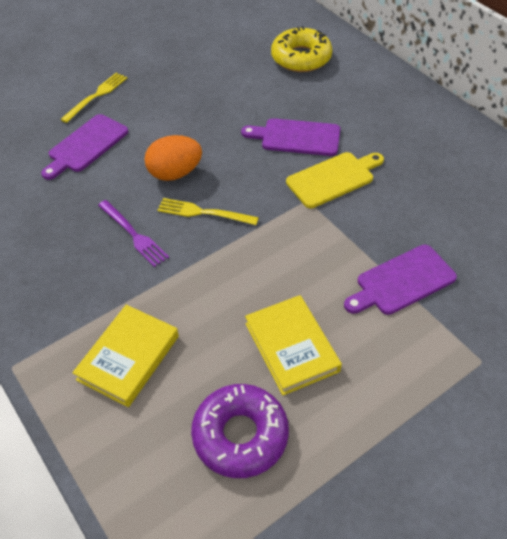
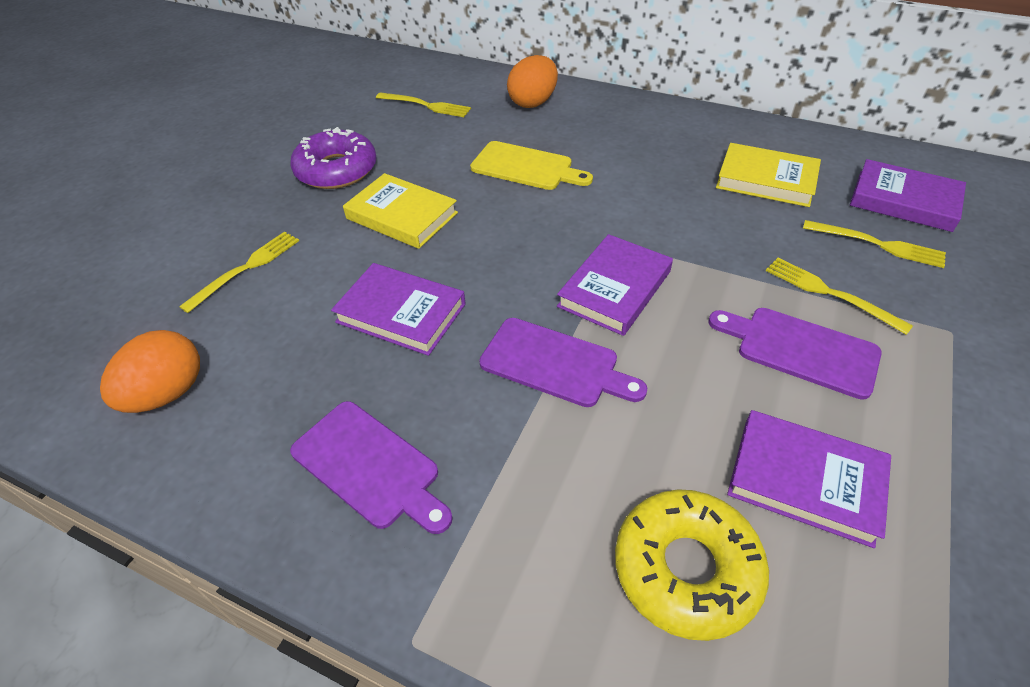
orange egg: 1 -> 2
purple book: 0 -> 4
purple fork: 1 -> 0
yellow fork: 2 -> 4

